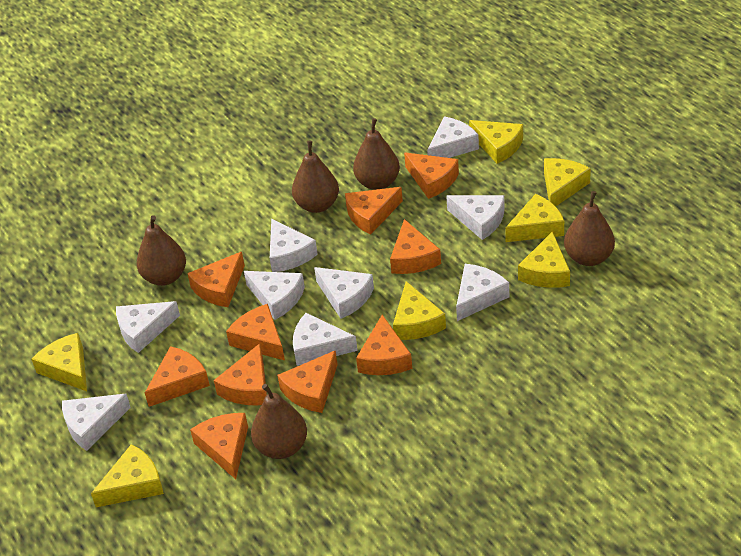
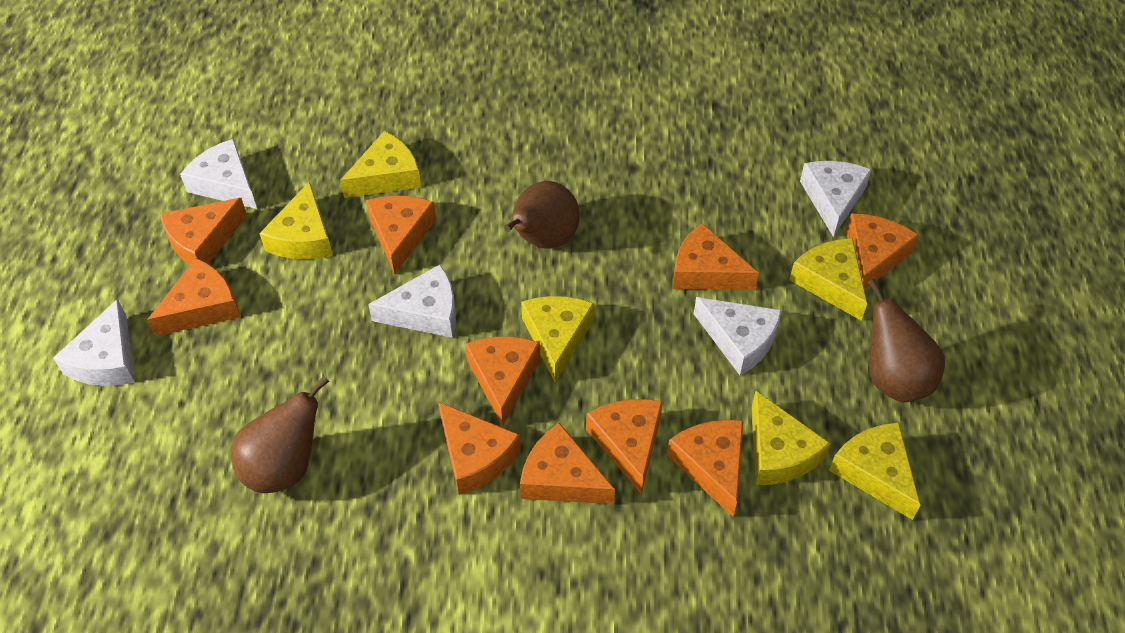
brown pear: 5 -> 3
white cheese: 9 -> 5
yellow cheese: 7 -> 6

